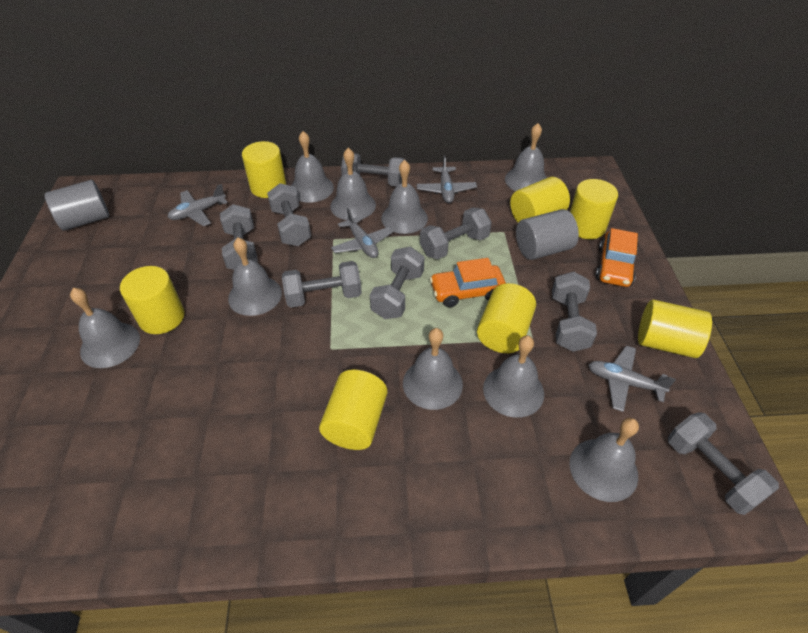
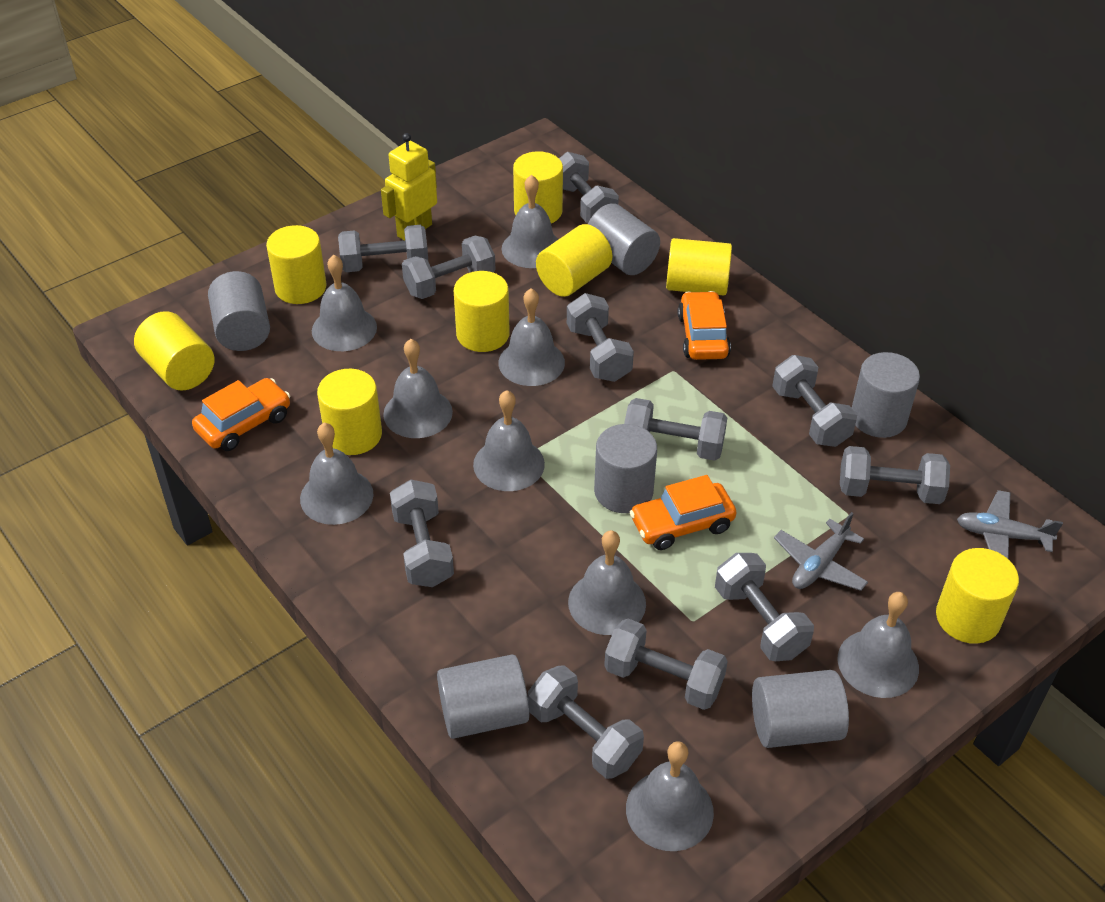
grey cylinder: 2 -> 6
grey dumbbell: 8 -> 11
grey plane: 4 -> 2
orange car: 2 -> 3
yellow cylinder: 7 -> 8
yellow robot: 0 -> 1

